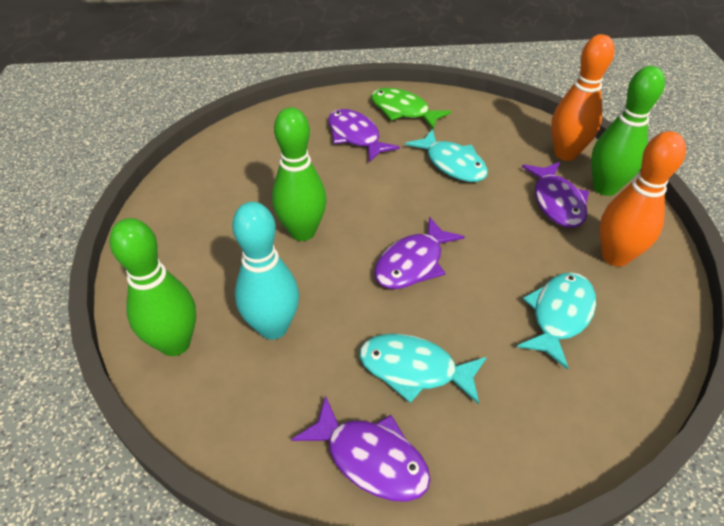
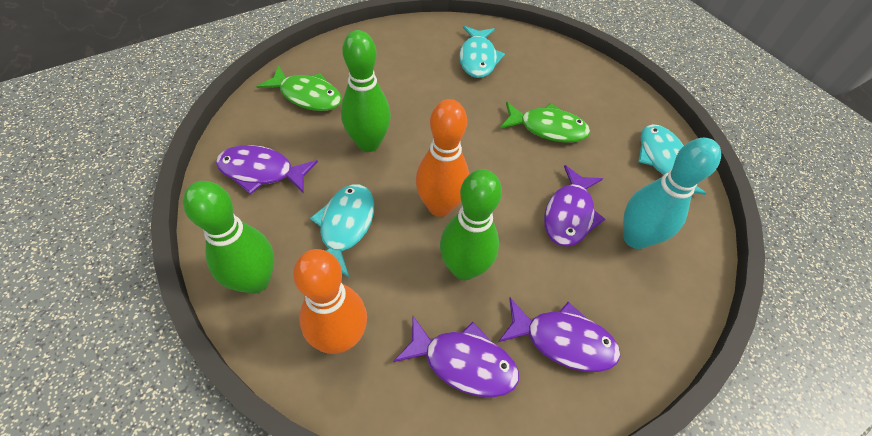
green fish: 1 -> 2

